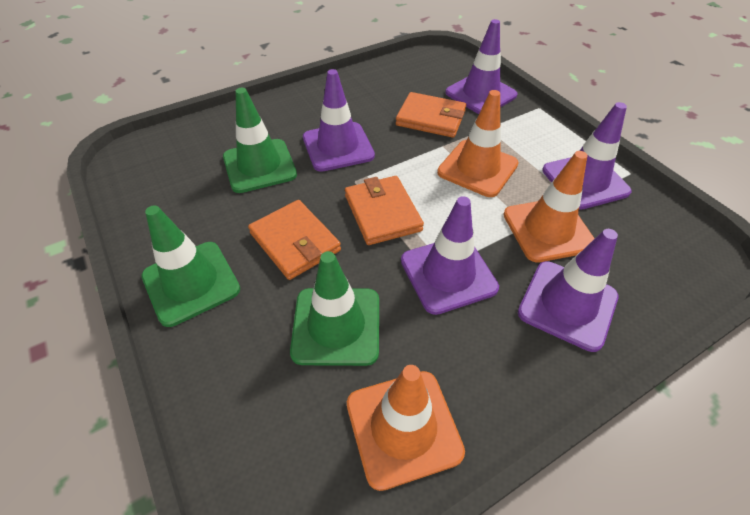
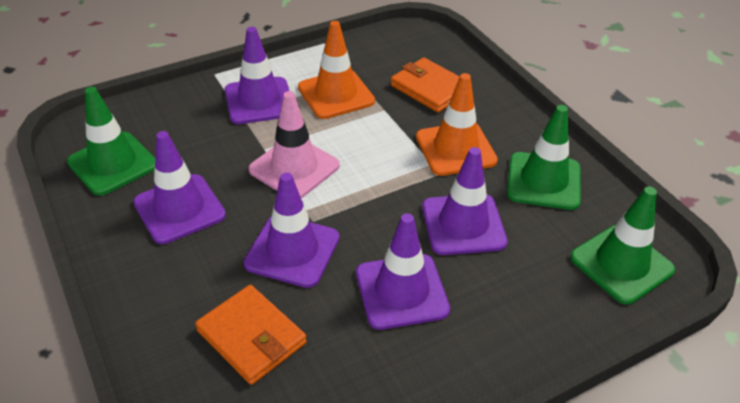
orange traffic cone: 3 -> 2
orange wallet: 3 -> 2
pink traffic cone: 0 -> 1

